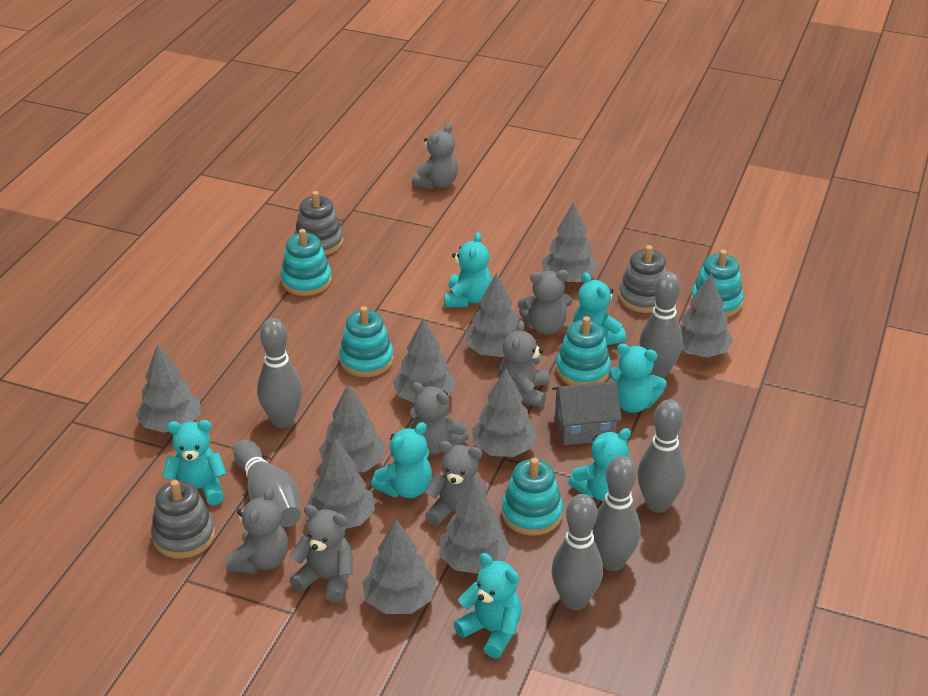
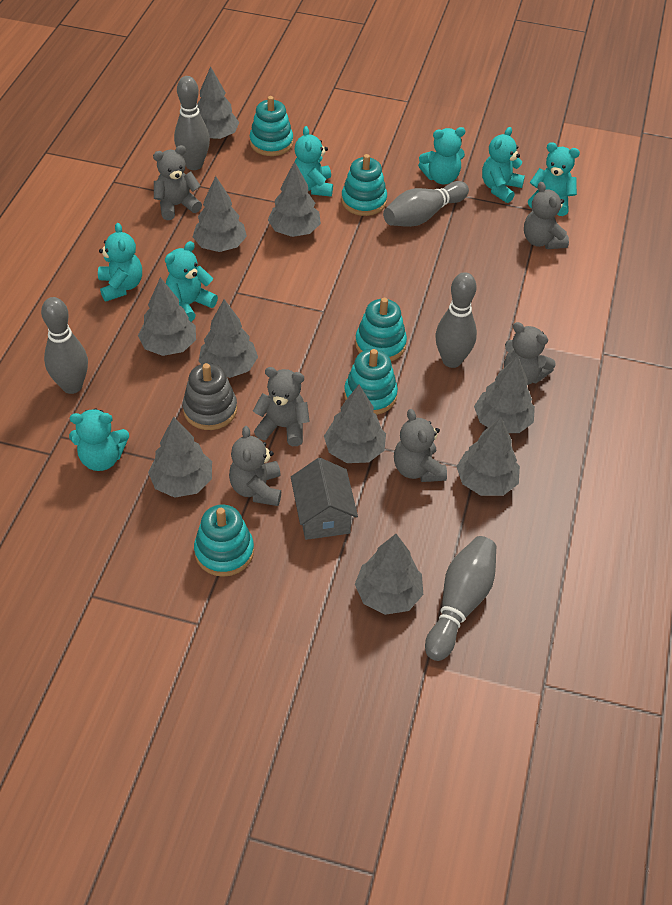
grey bowling pin: 6 -> 5
grey stacking toy: 3 -> 1
grey teddy bear: 7 -> 6

